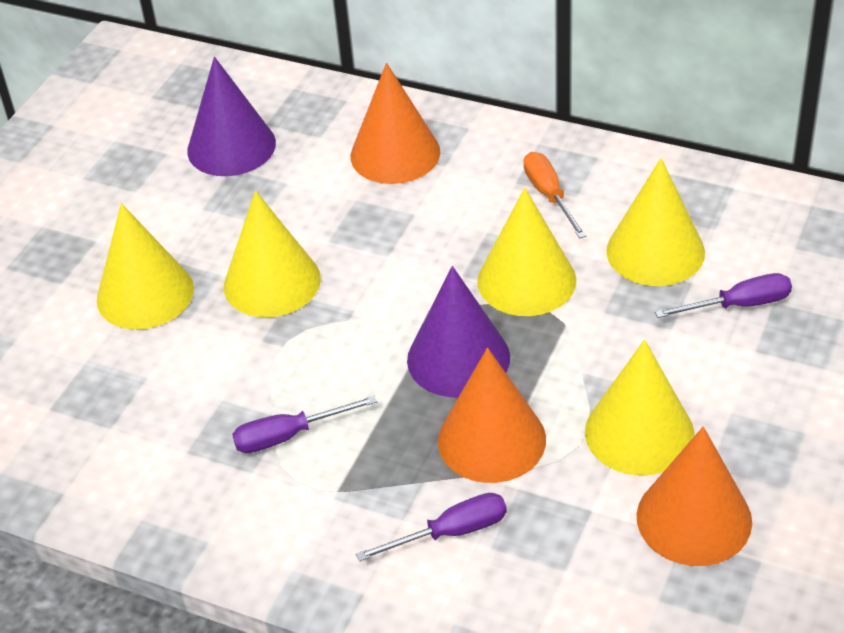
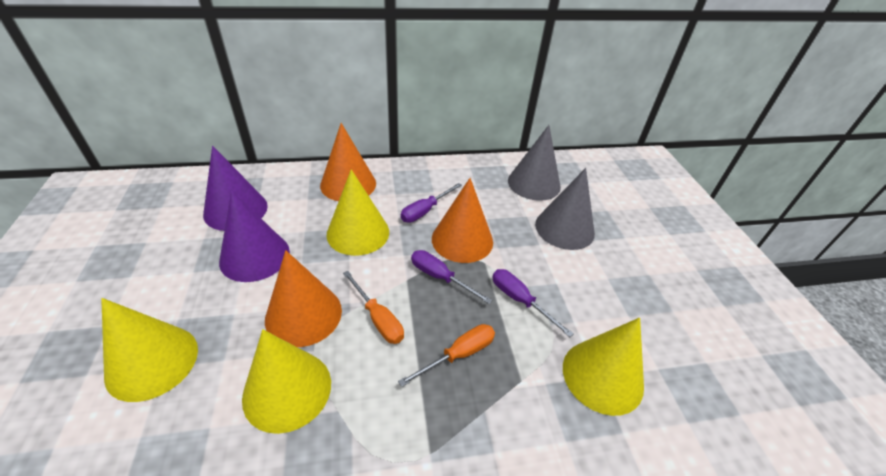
grey cone: 0 -> 2
orange screwdriver: 1 -> 2
yellow cone: 5 -> 4

